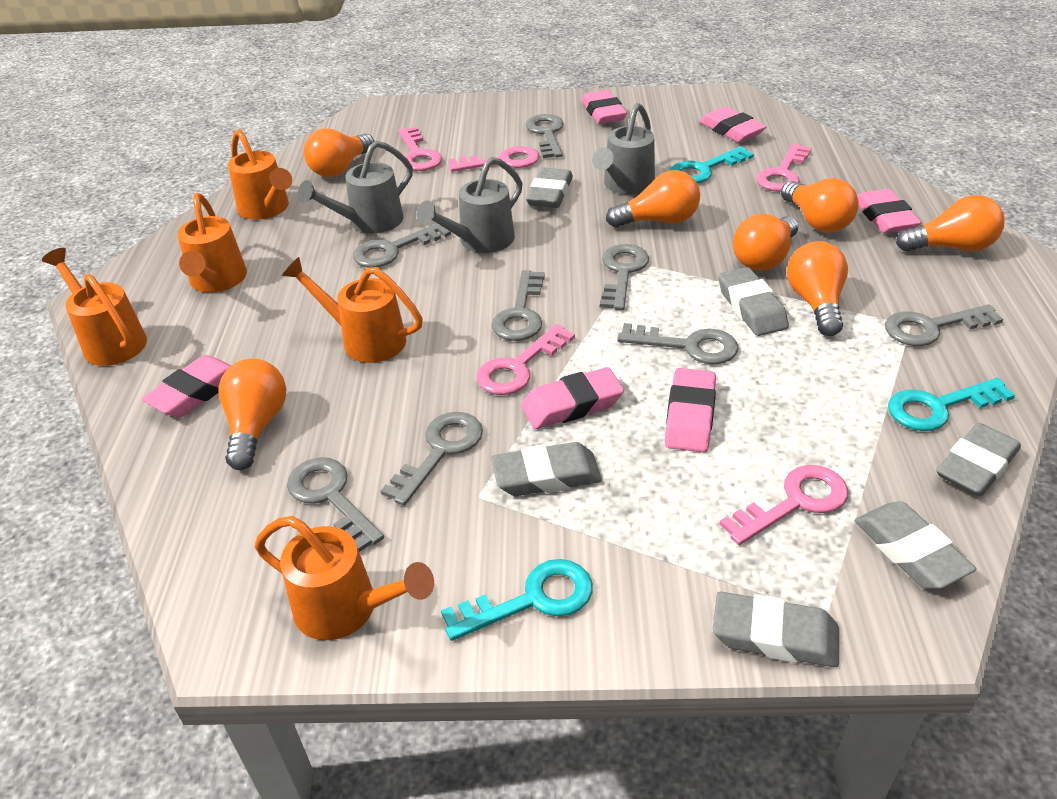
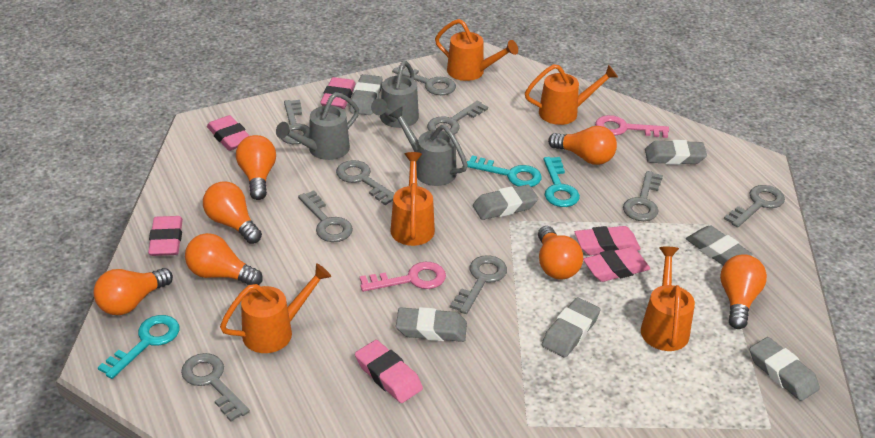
grey eraser: 6 -> 7
grey key: 8 -> 9
pink key: 5 -> 2

